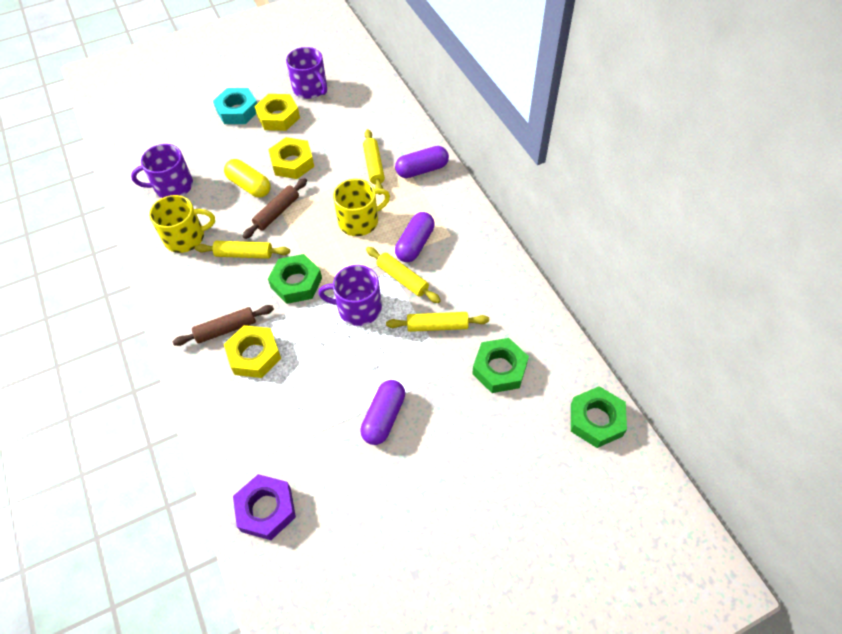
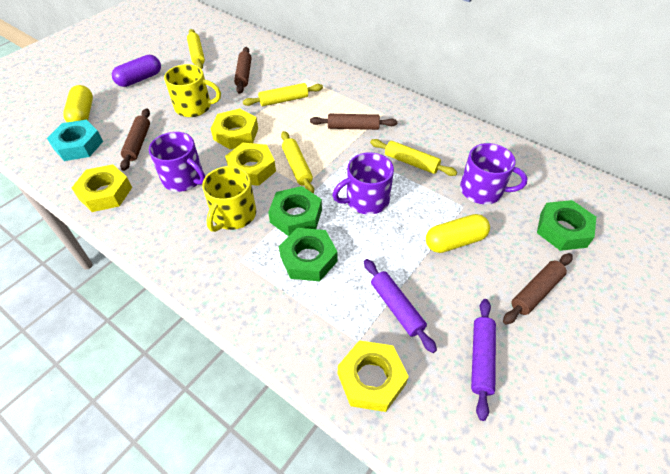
brown rolling pin: 2 -> 4
purple capsule: 3 -> 1
purple nut: 1 -> 0
purple rolling pin: 0 -> 2
yellow capsule: 1 -> 2
yellow nut: 3 -> 4

